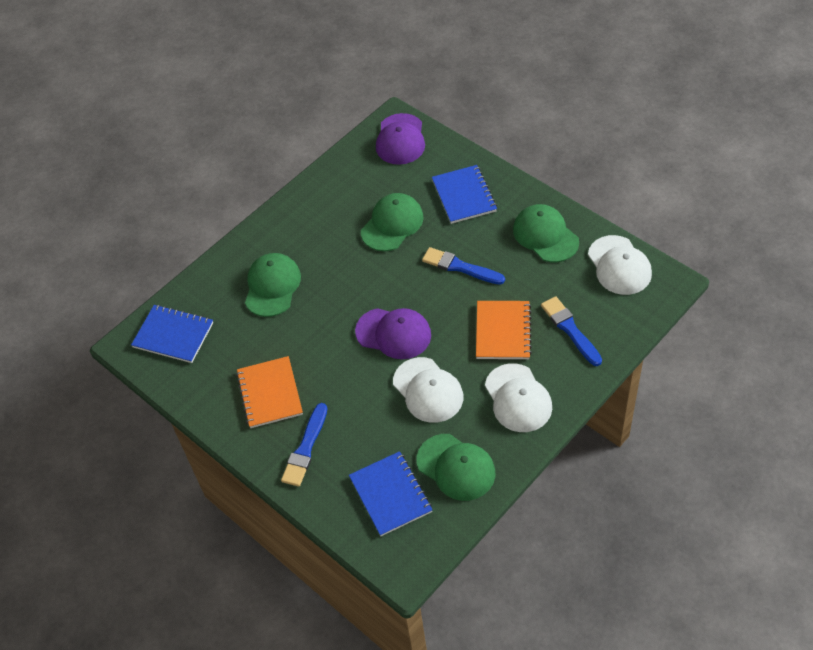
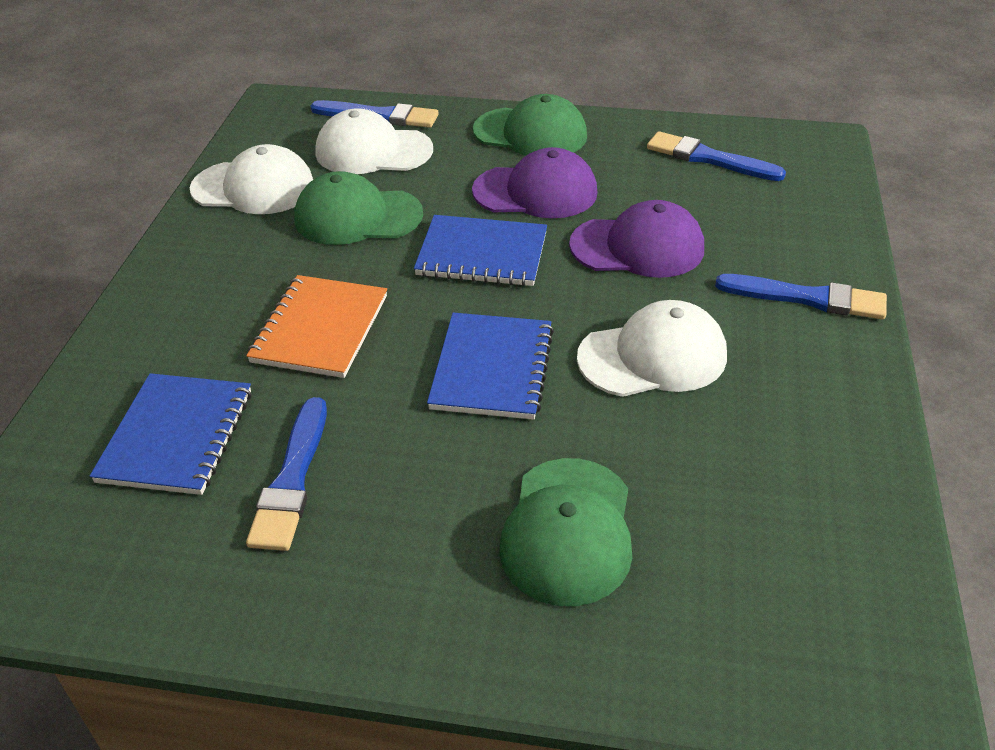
blue brush: 3 -> 4
green cap: 4 -> 3
orange notebook: 2 -> 1

